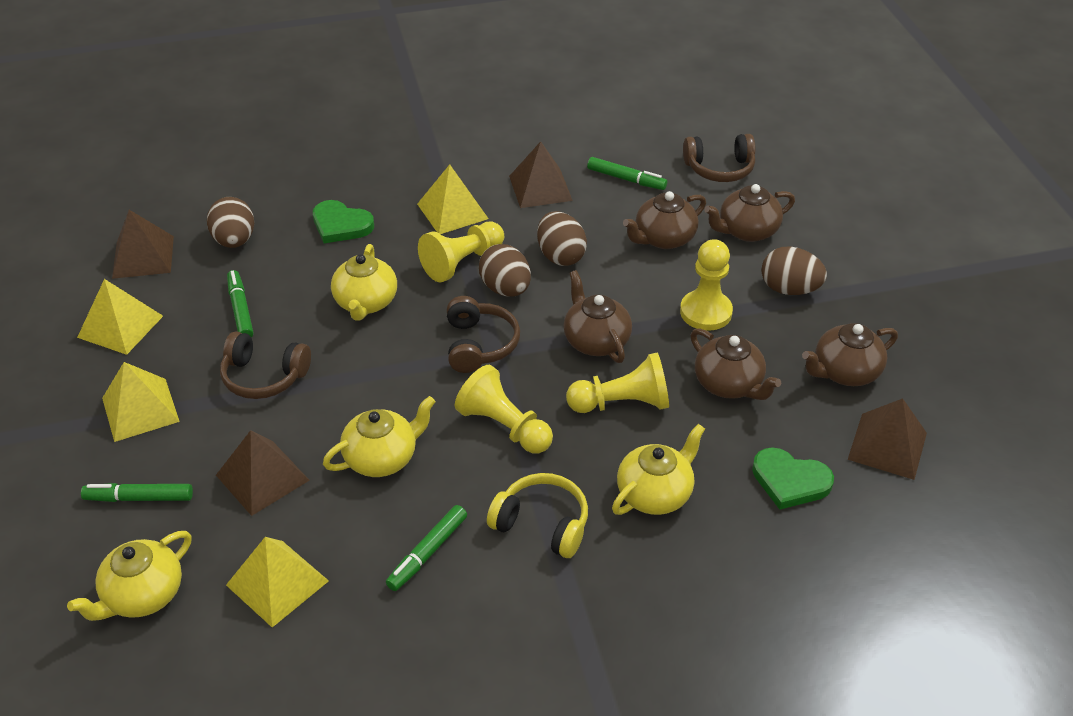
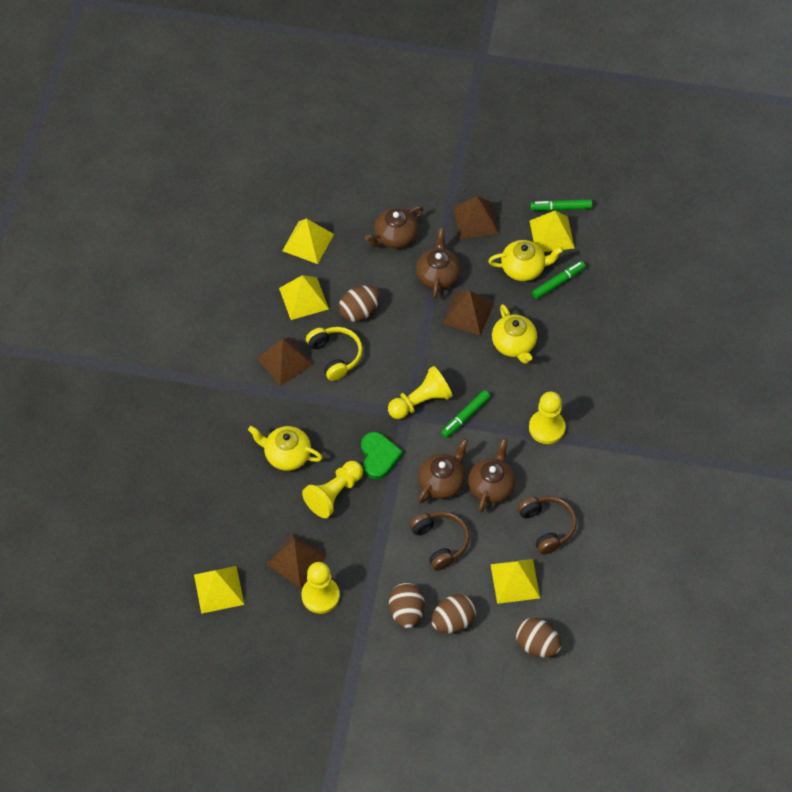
brown headphones: 3 -> 2
brown teapot: 5 -> 4
green heart: 2 -> 1
green marker: 4 -> 3
yellow pyramid: 4 -> 5
yellow teapot: 4 -> 3

